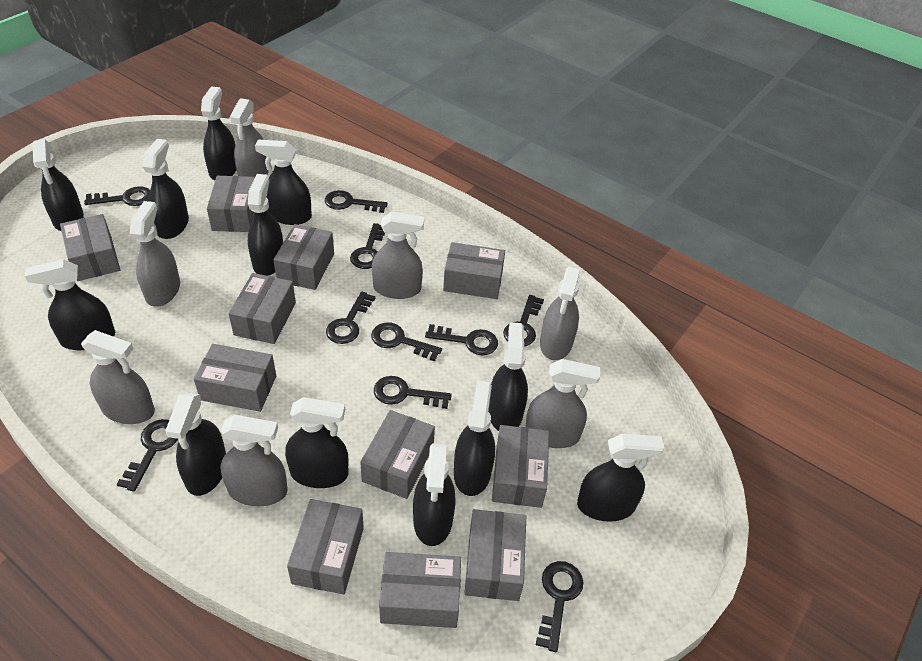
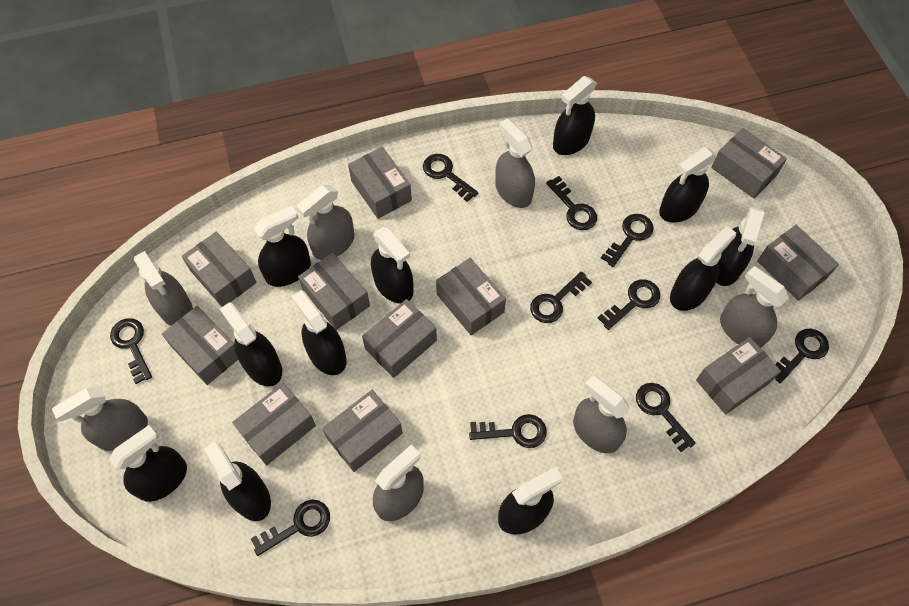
black spray bottle: 12 -> 11

